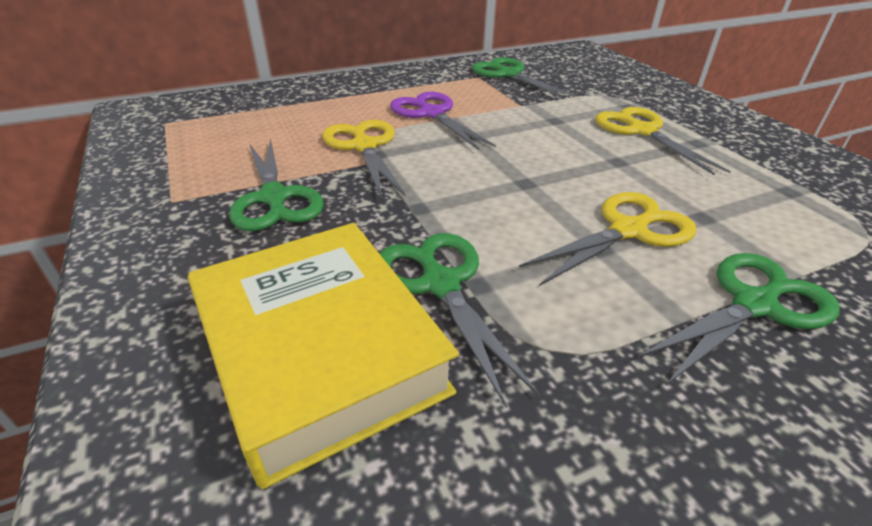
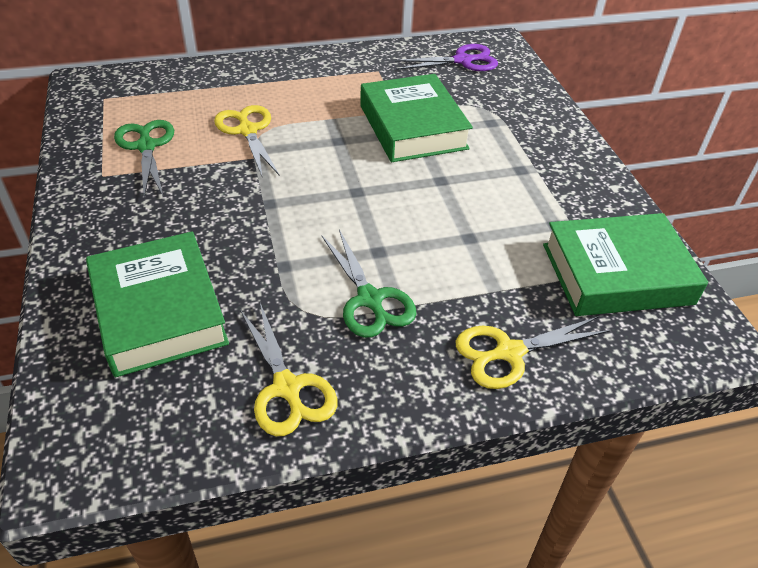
green book: 0 -> 3
green scissors: 4 -> 2
yellow book: 1 -> 0

